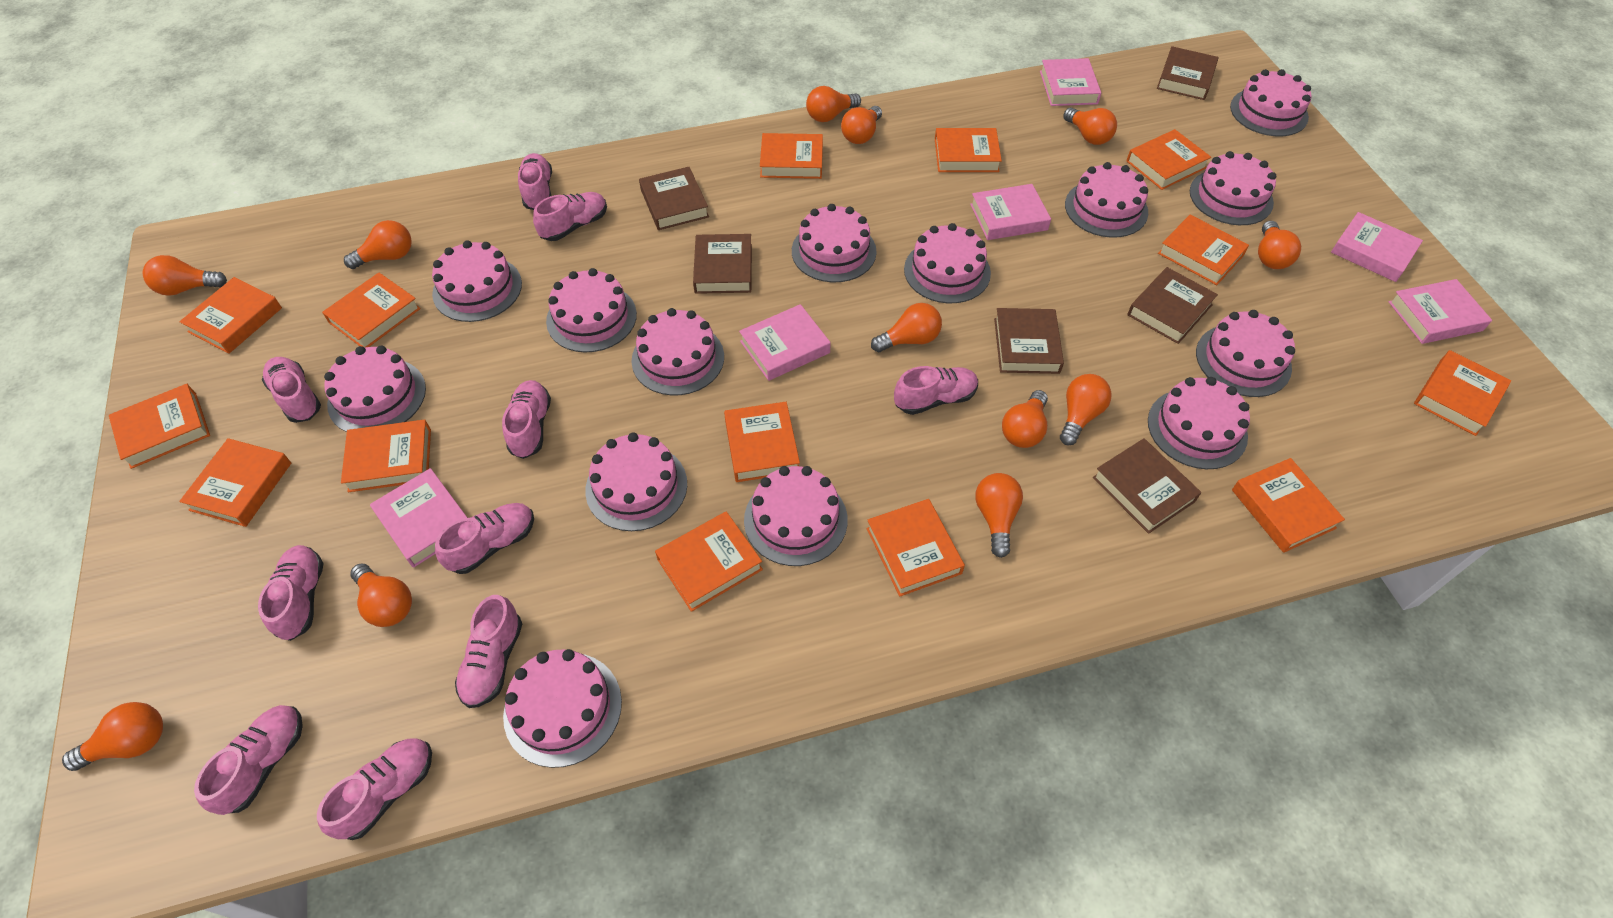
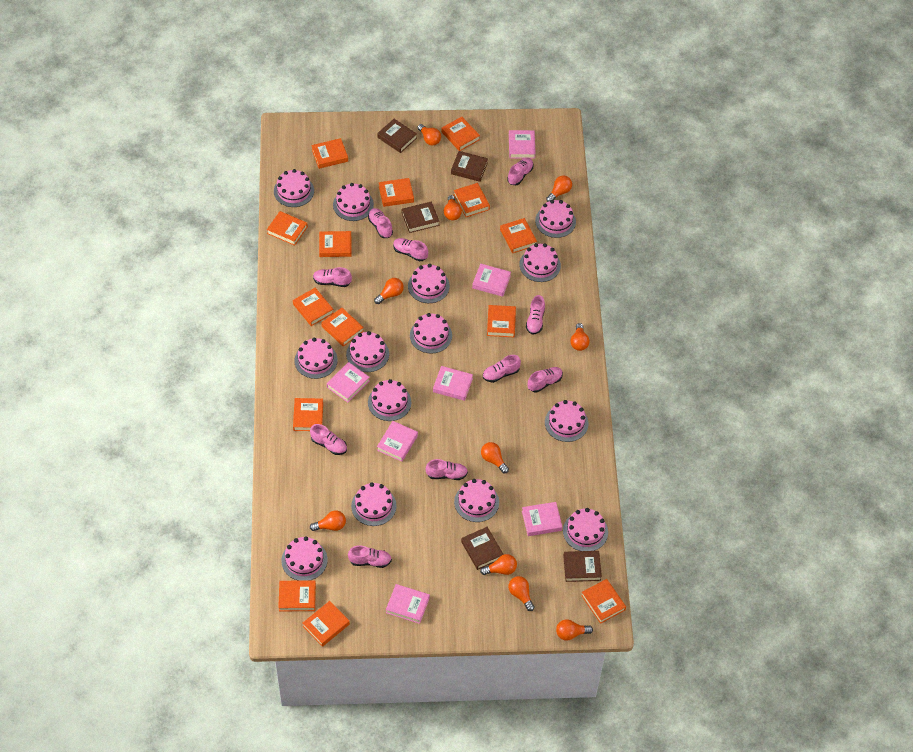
brown book: 6 -> 5
orange light bulb: 12 -> 10
pink book: 6 -> 7

